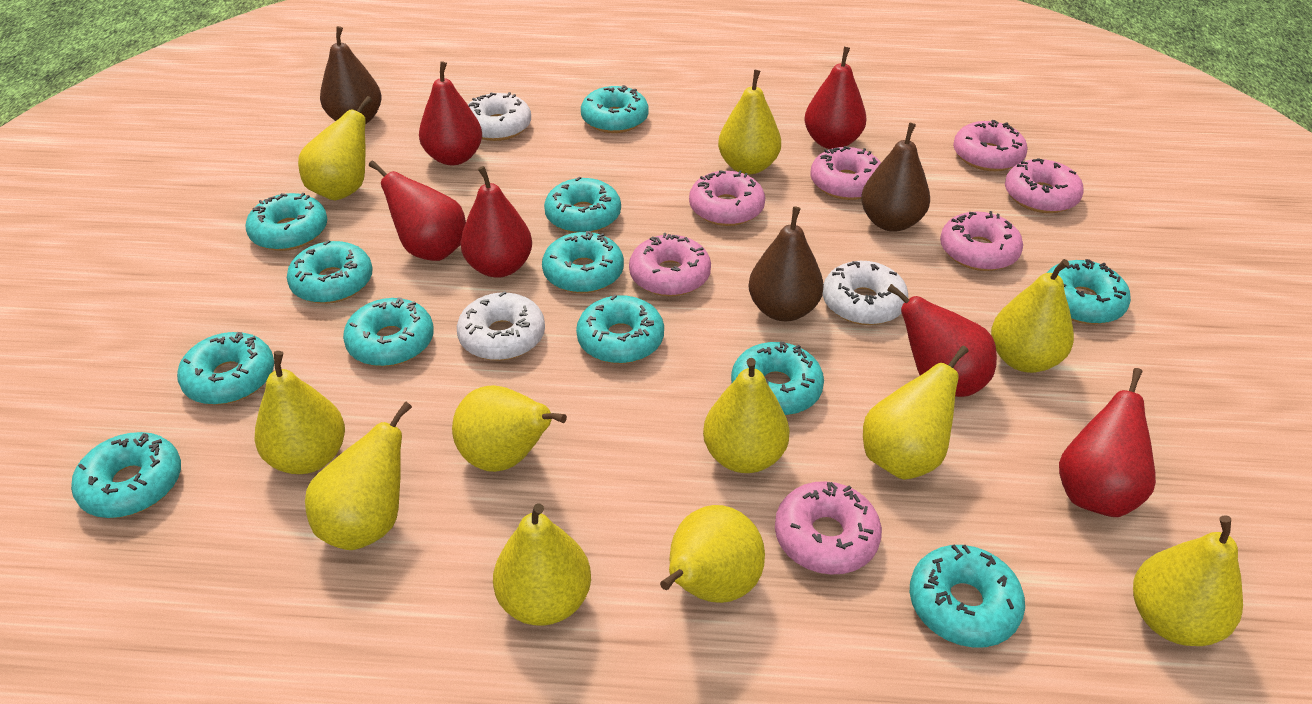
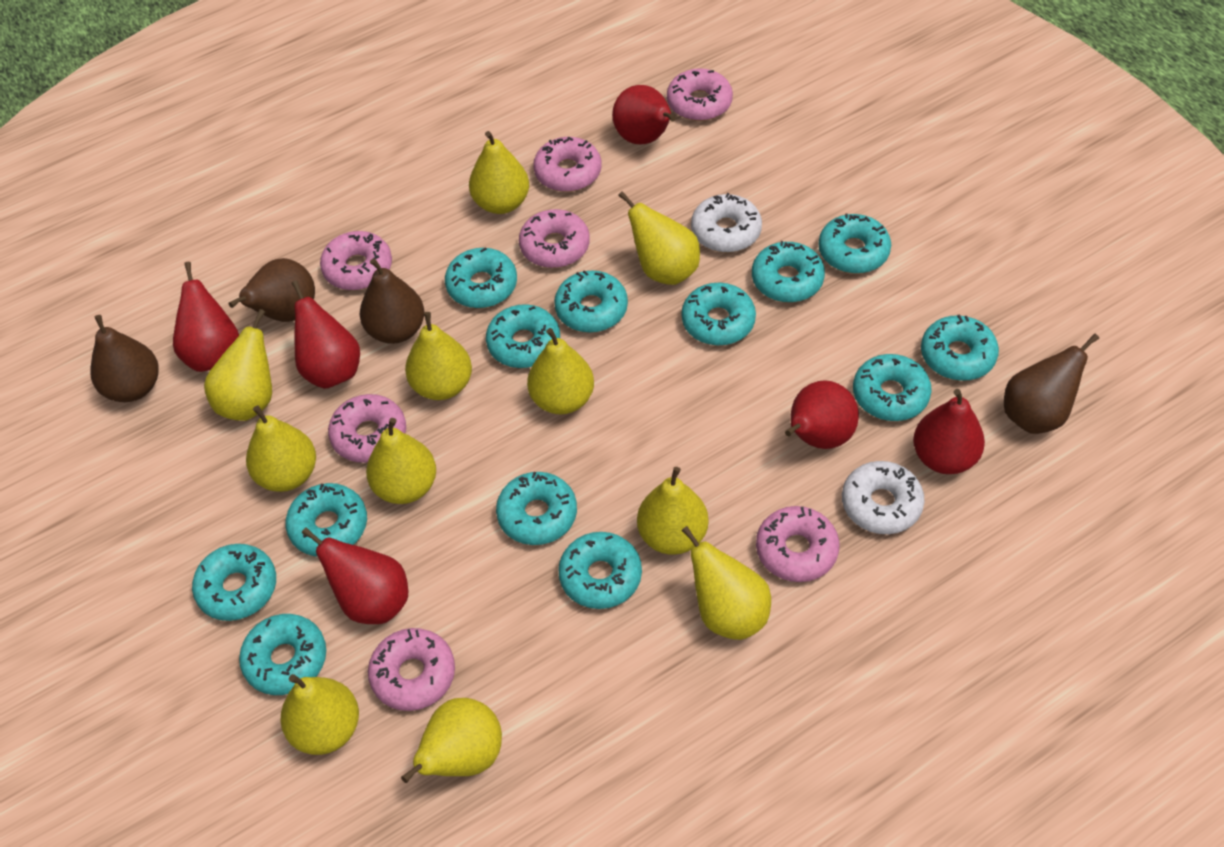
brown pear: 3 -> 4
turquoise donut: 12 -> 13
white donut: 3 -> 2

